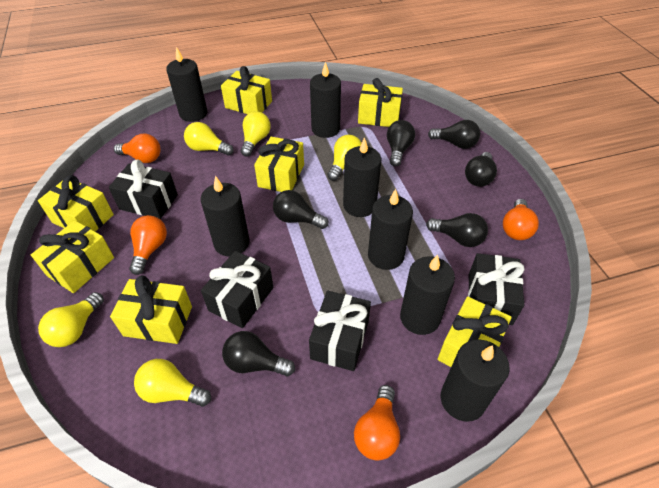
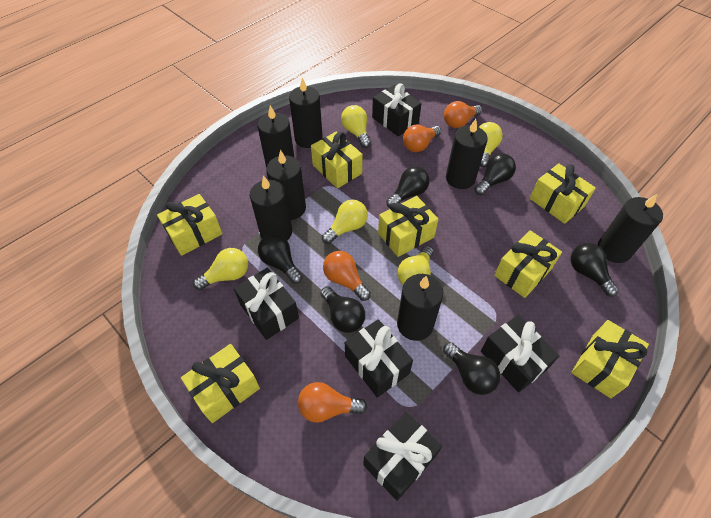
black gift: 4 -> 5

